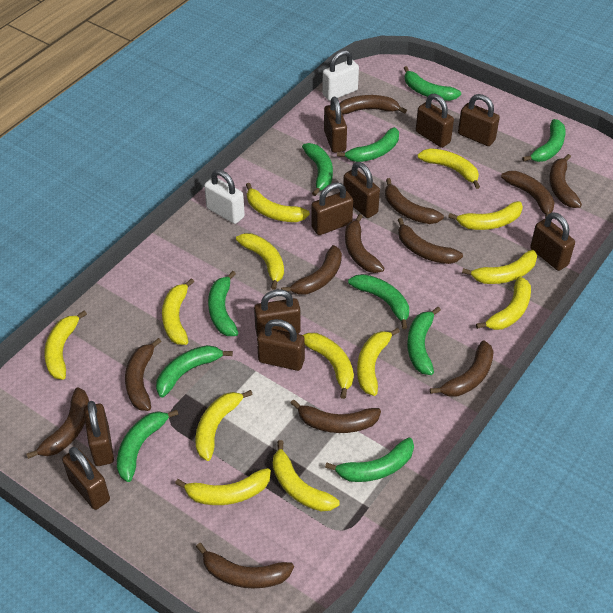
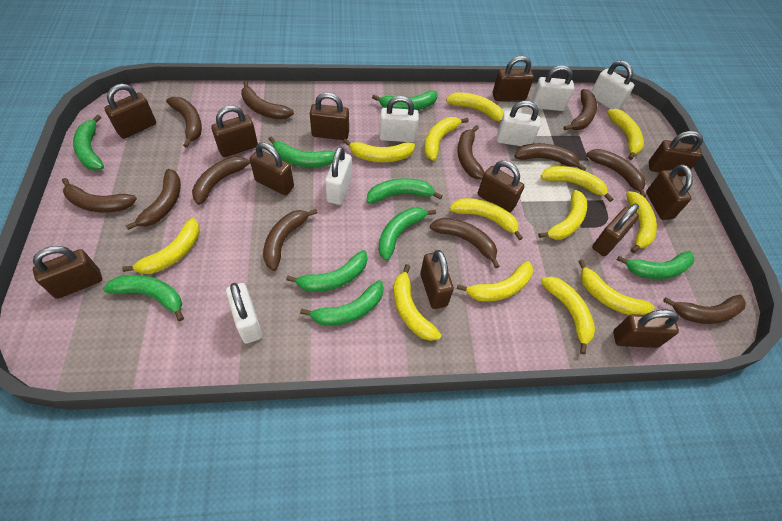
brown padlock: 10 -> 12
green banana: 10 -> 9
white padlock: 2 -> 6

